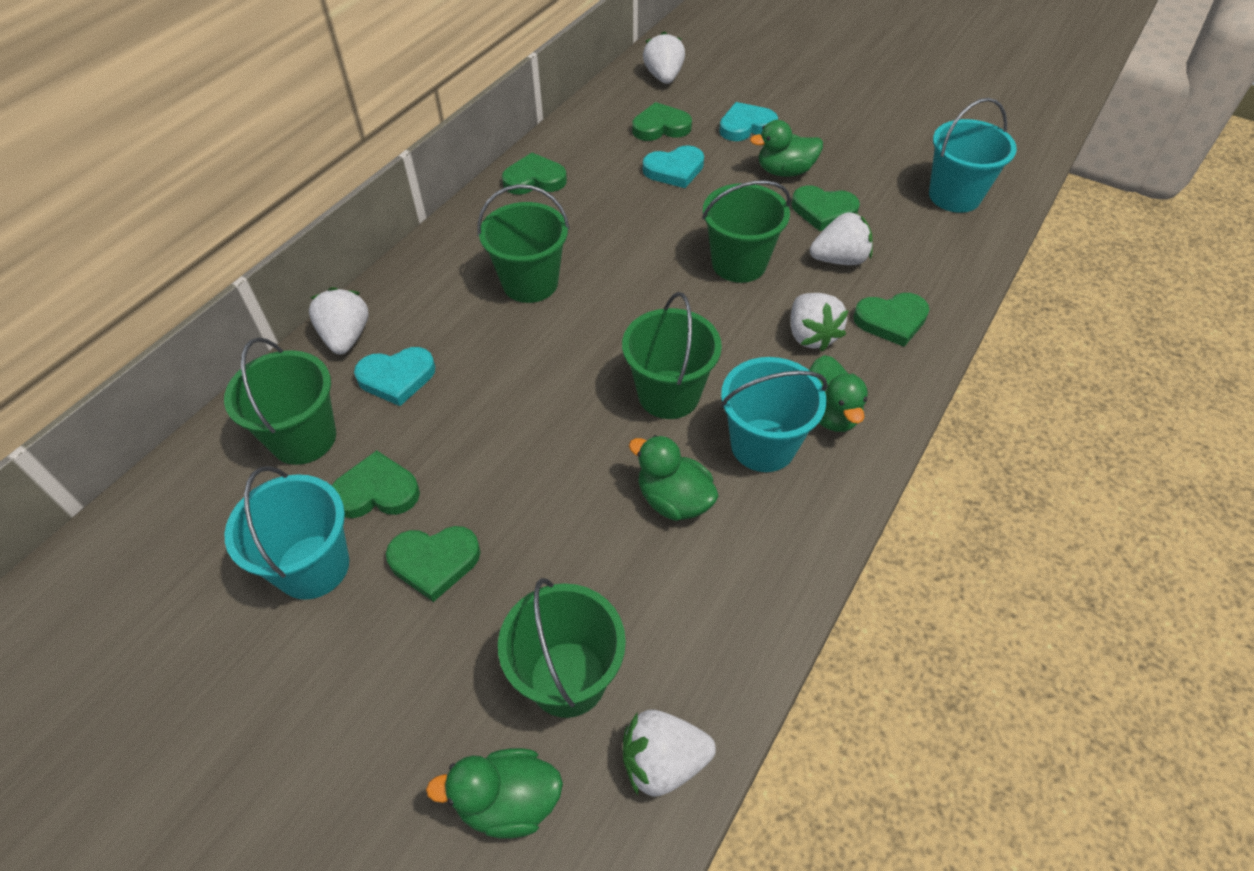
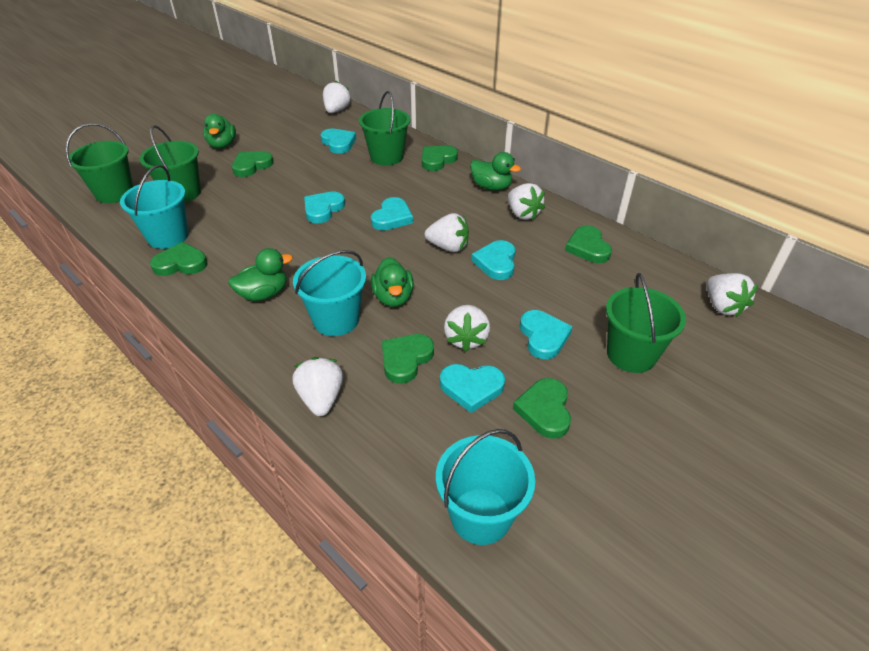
green bucket: 5 -> 4
turquoise heart: 3 -> 6
white strawberry: 5 -> 6

